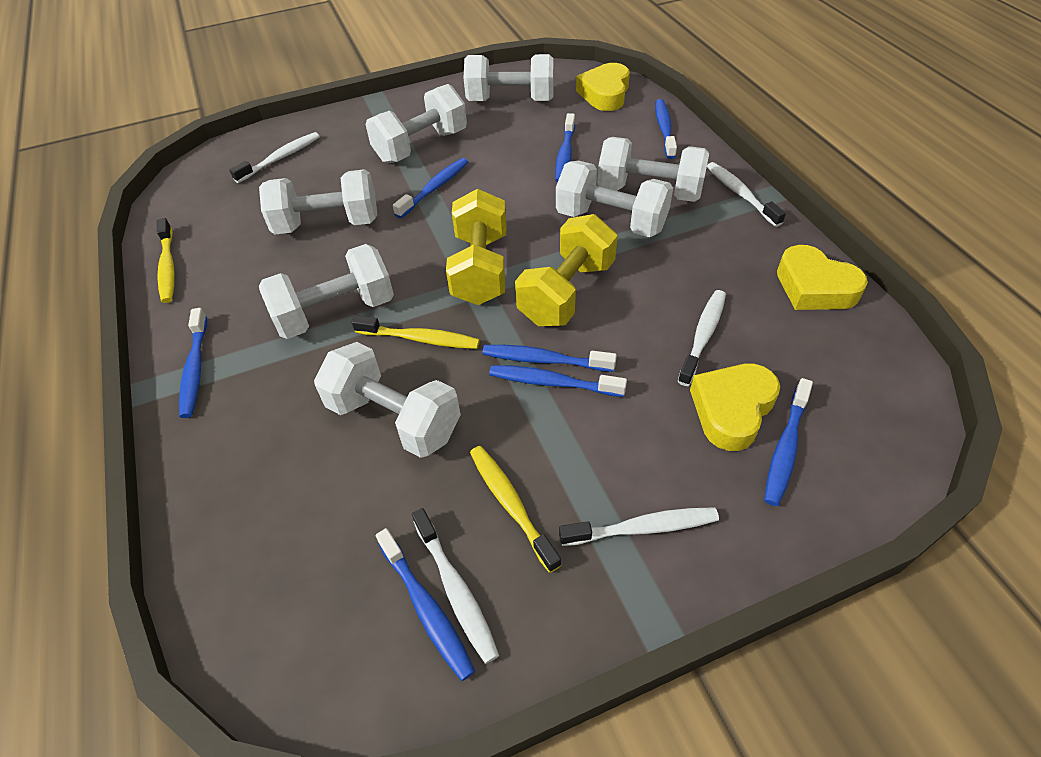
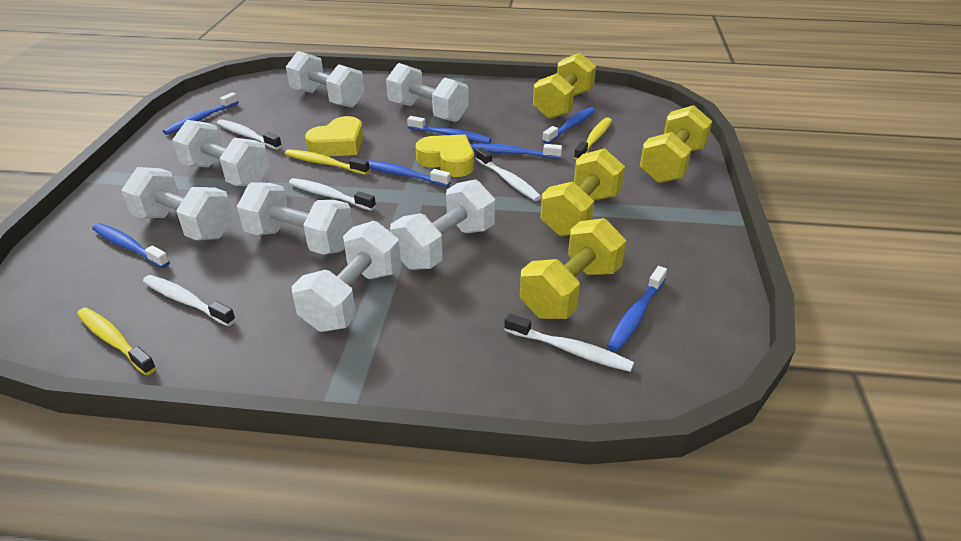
blue toothbrush: 8 -> 7
yellow dumbbell: 2 -> 4
yellow heart: 3 -> 2

